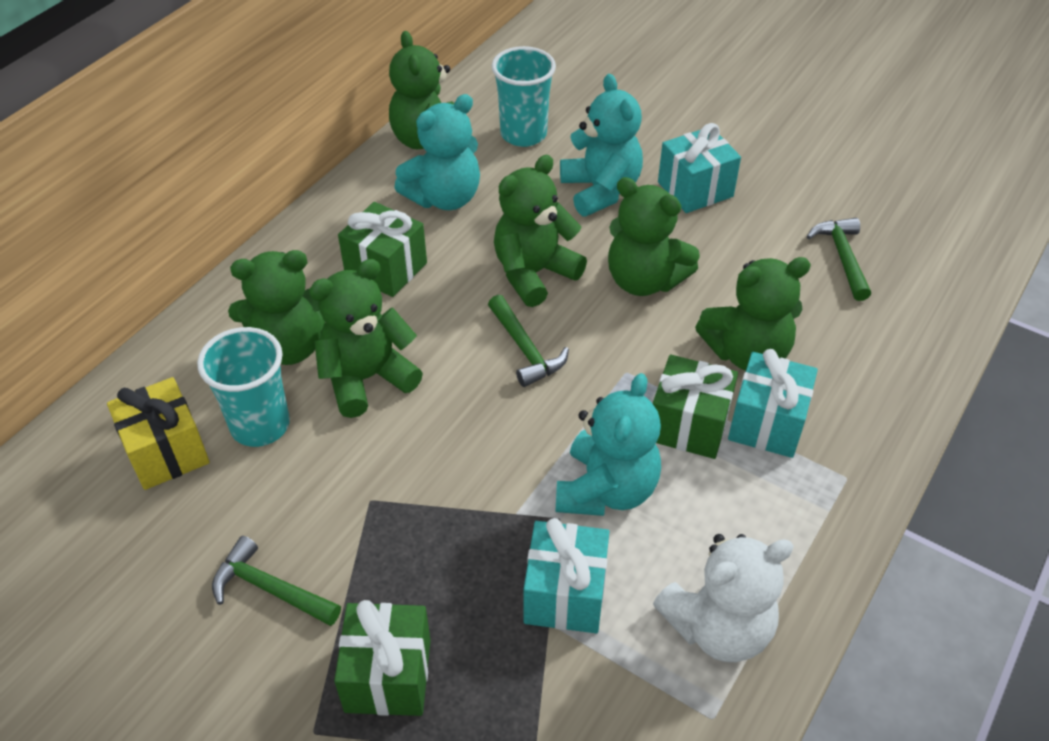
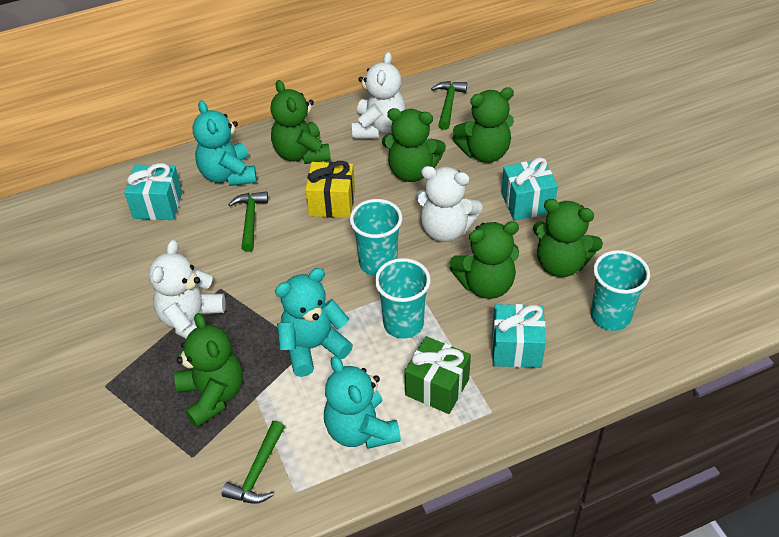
green gift: 3 -> 1
turquoise cup: 2 -> 3
white teddy bear: 1 -> 3

